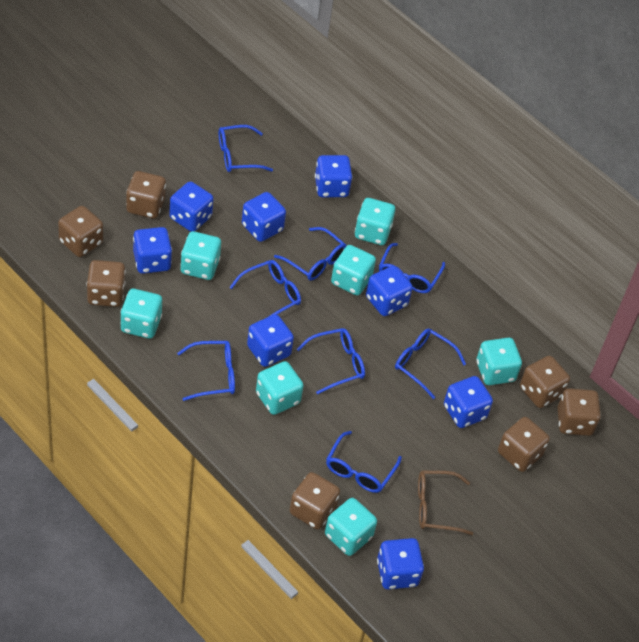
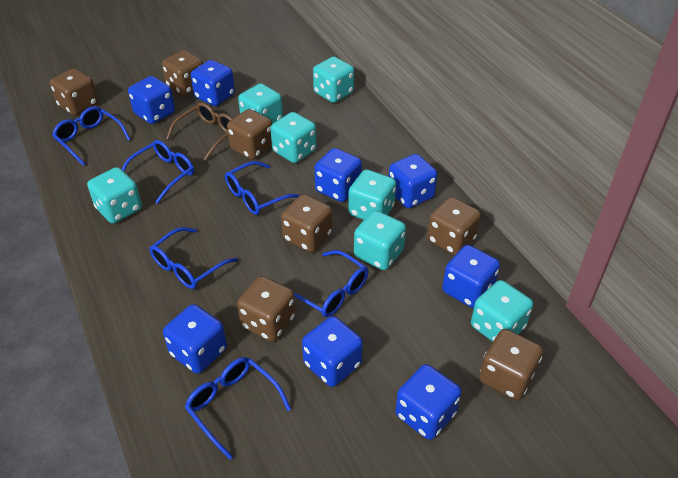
blue glasses: 8 -> 6

